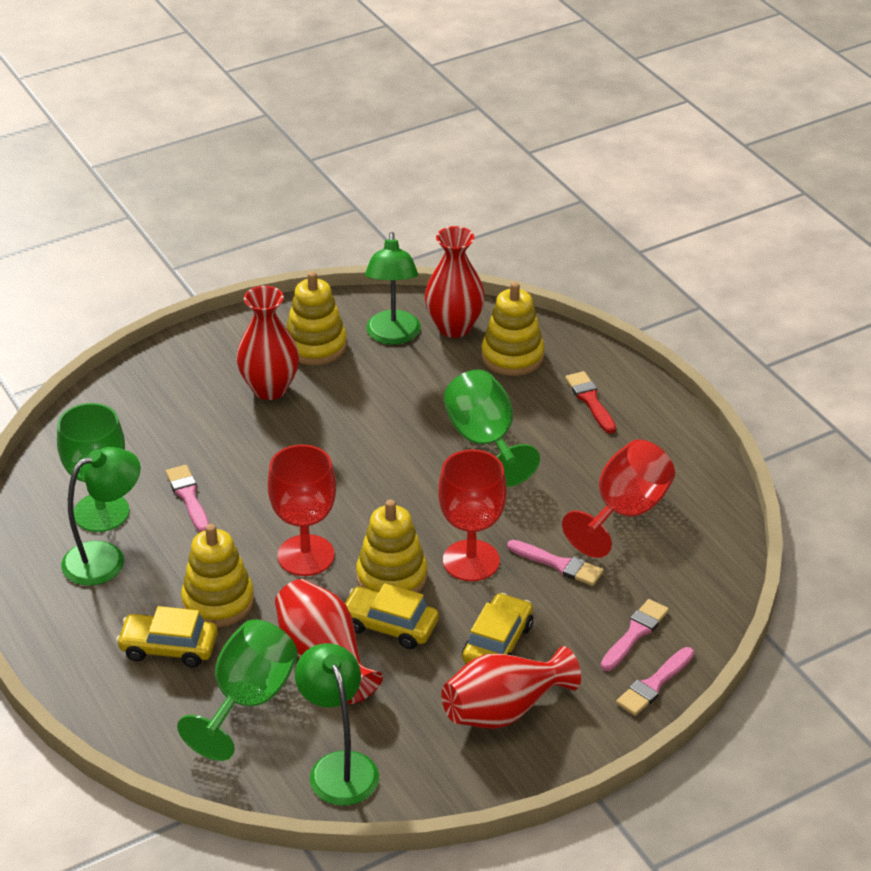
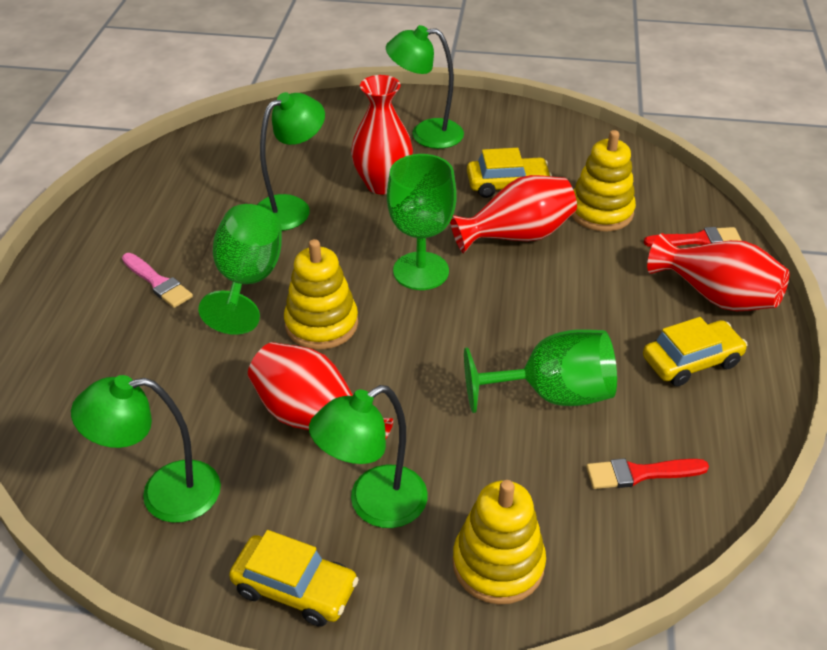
green lamp: 3 -> 4
pink brush: 4 -> 1
red brush: 1 -> 2
red goblet: 3 -> 0
yellow stacking toy: 4 -> 3

